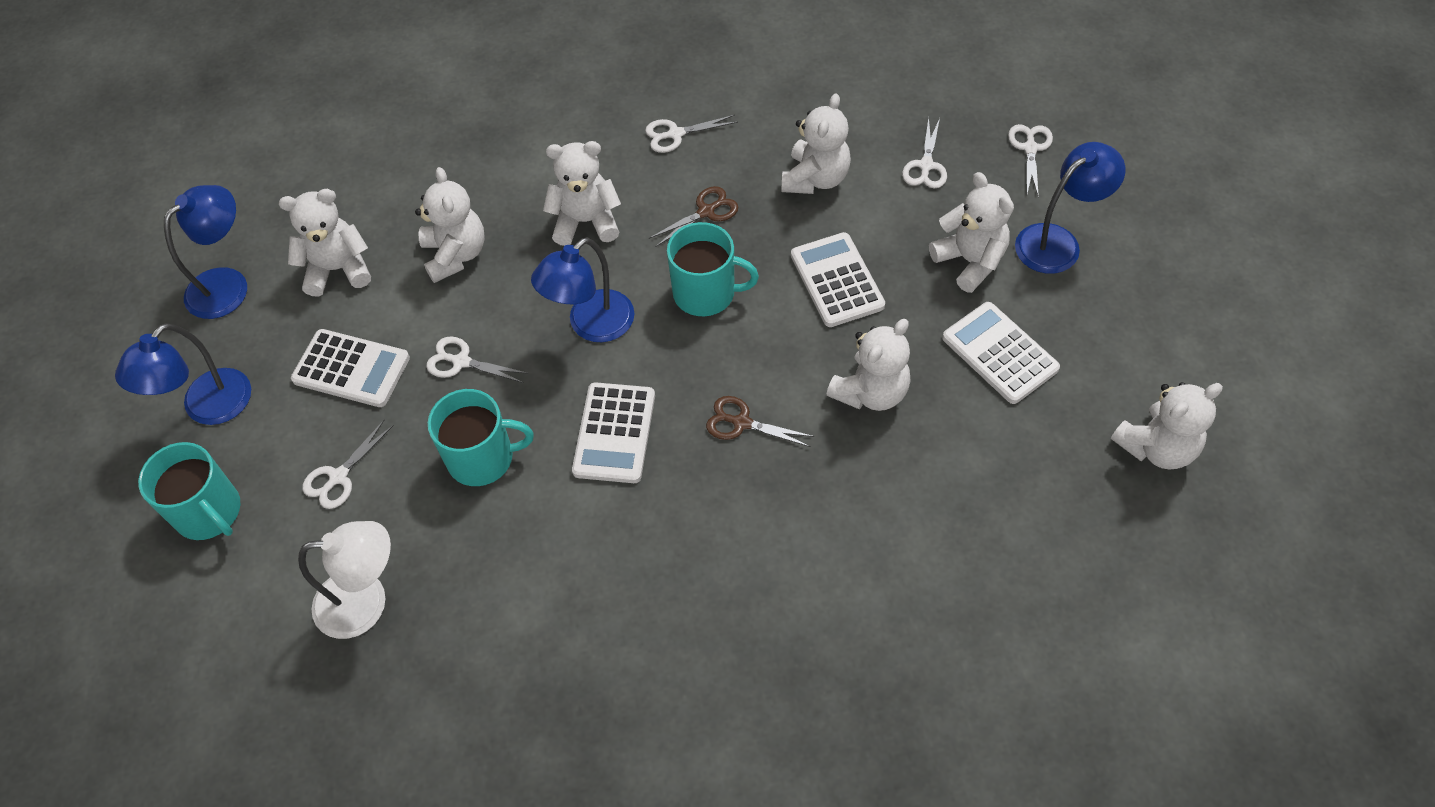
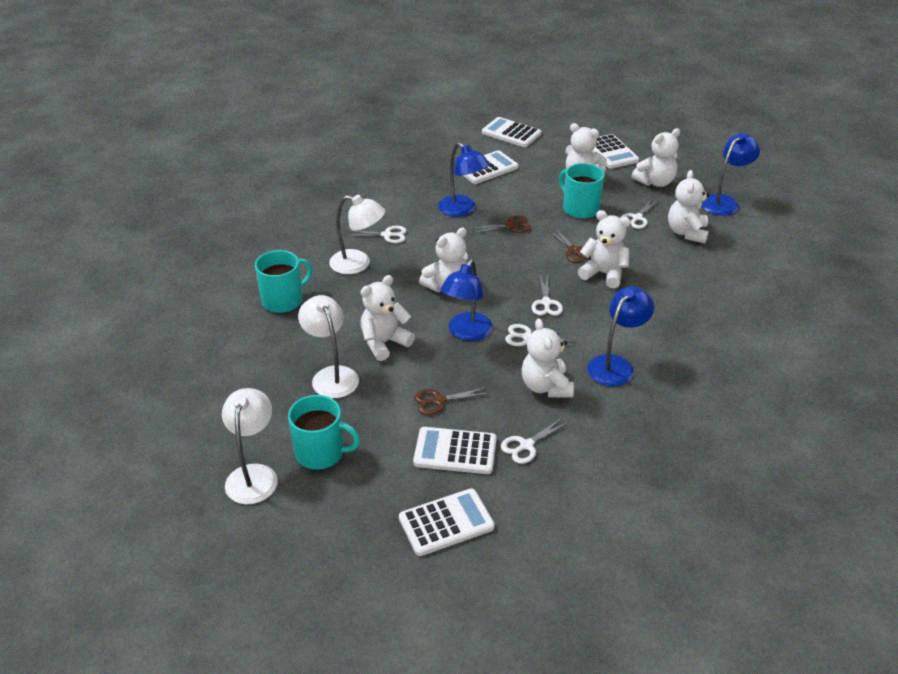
brown scissors: 2 -> 3
white calculator: 4 -> 5
white lamp: 1 -> 3

